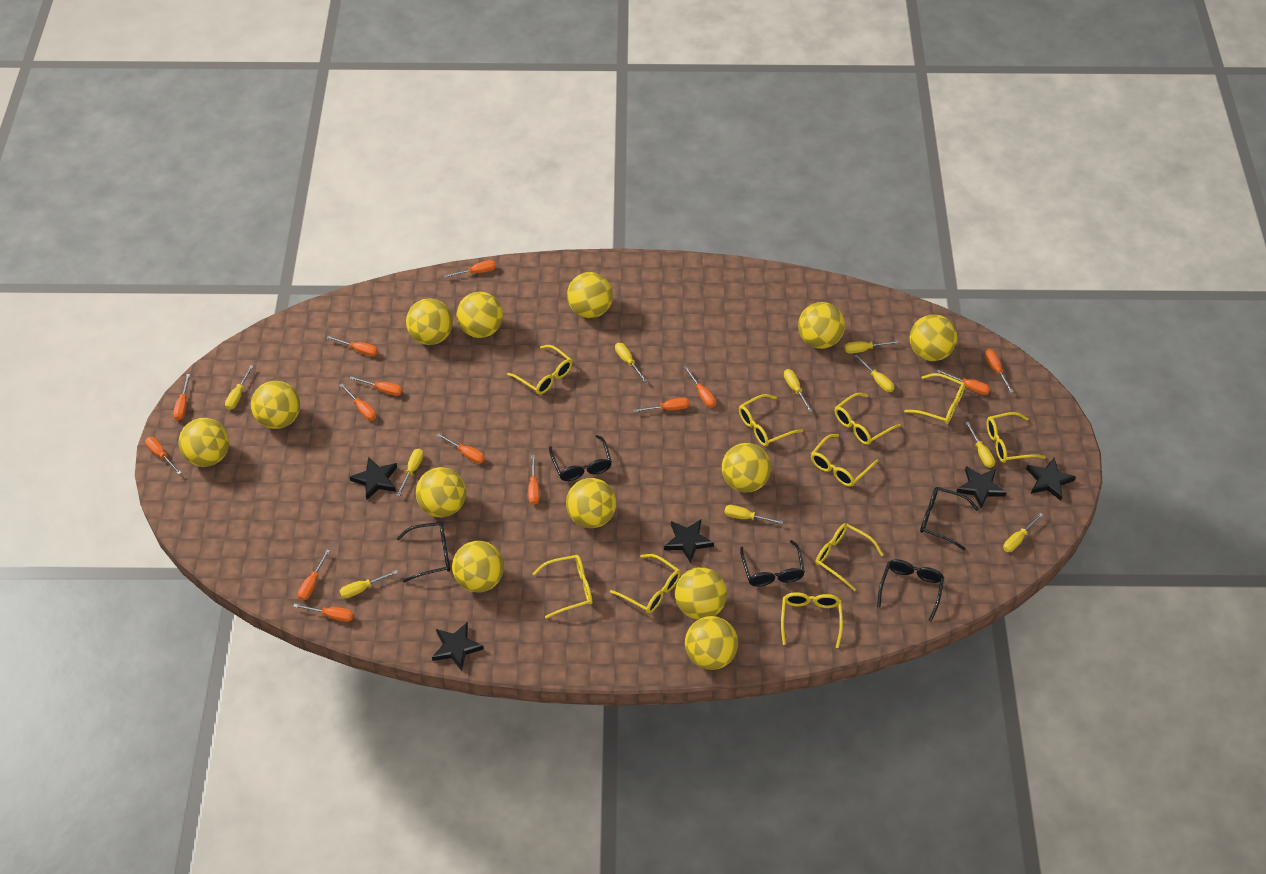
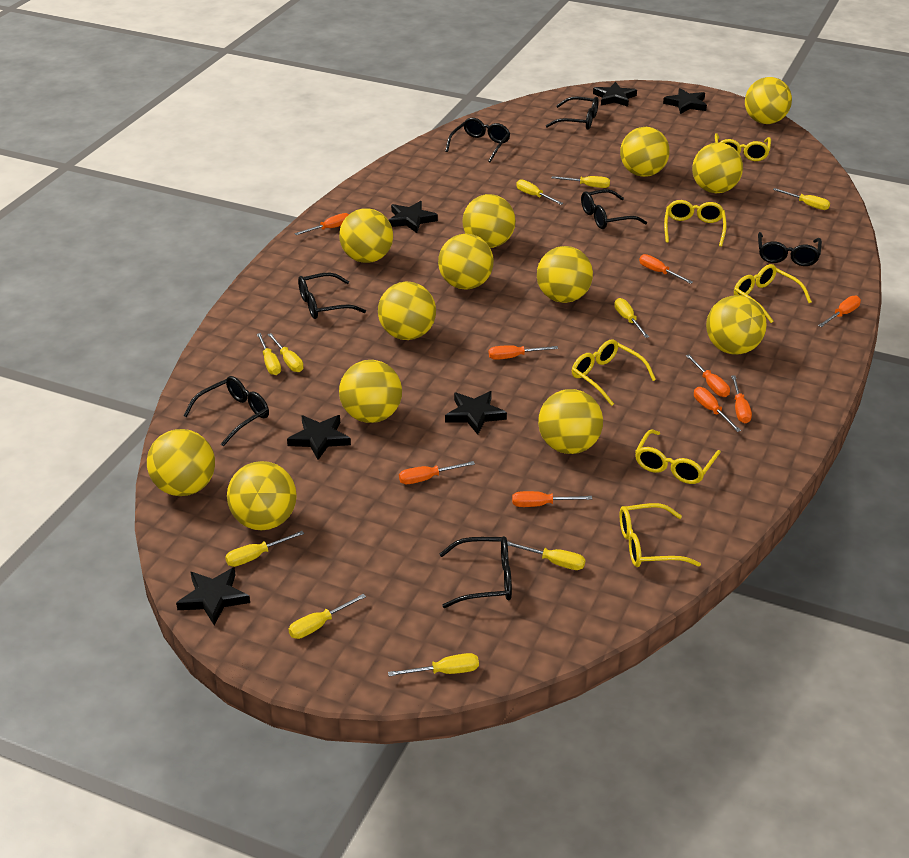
black glasses: 5 -> 7
black star: 5 -> 6
orange screwdriver: 14 -> 9
yellow glasses: 10 -> 6

